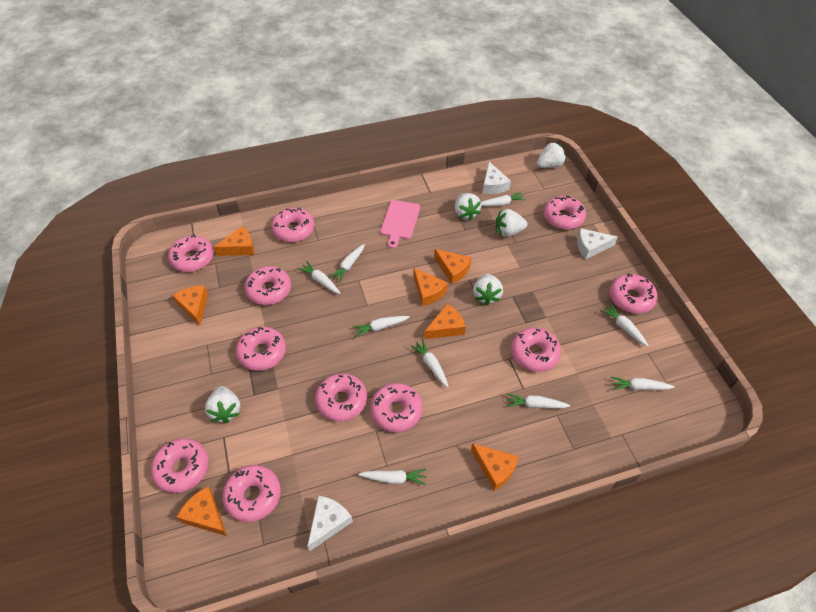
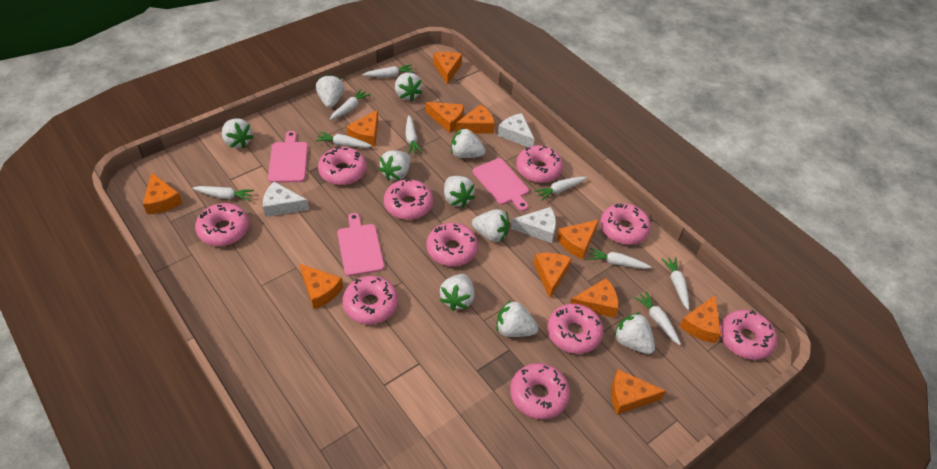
orange cheese: 7 -> 11
pink cutting board: 1 -> 3
pink donut: 11 -> 10
white strawberry: 5 -> 10

